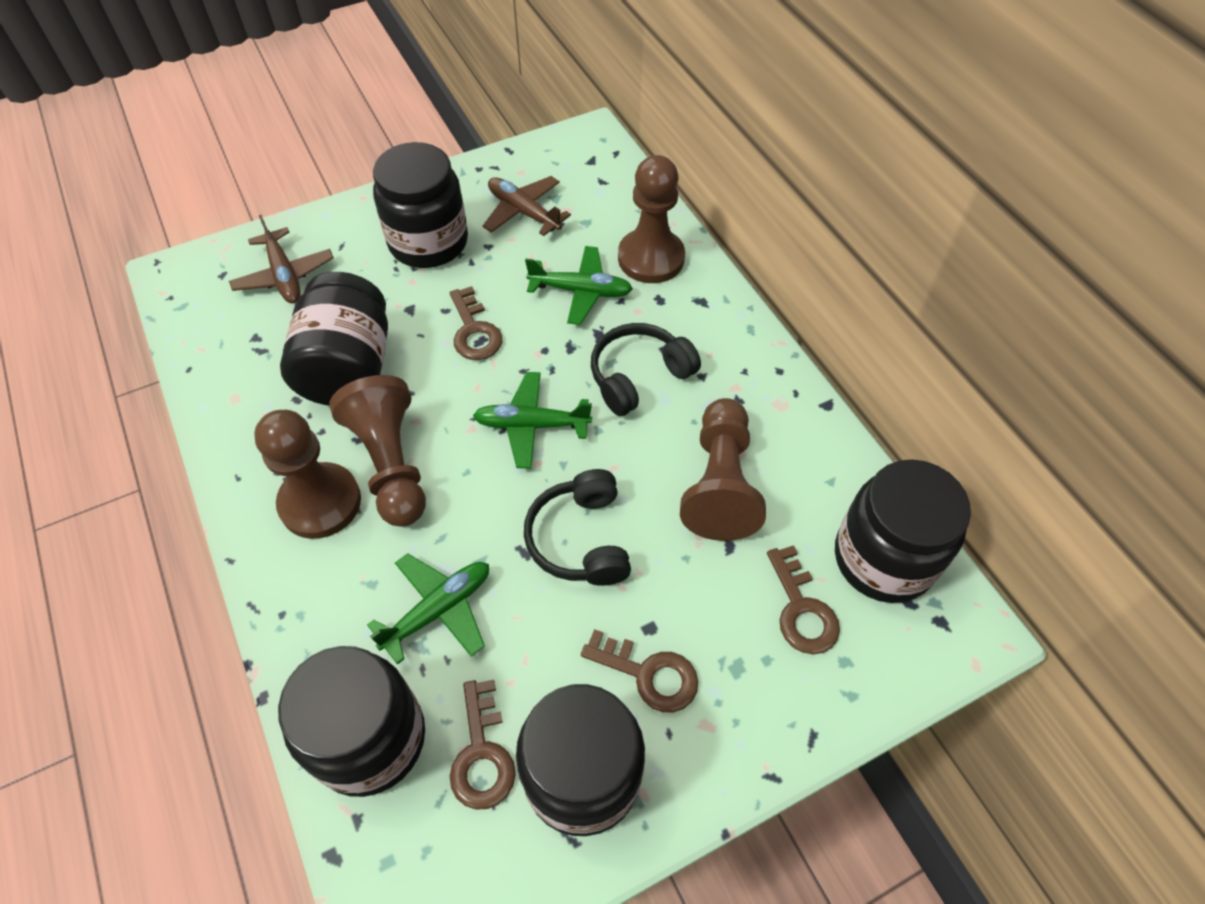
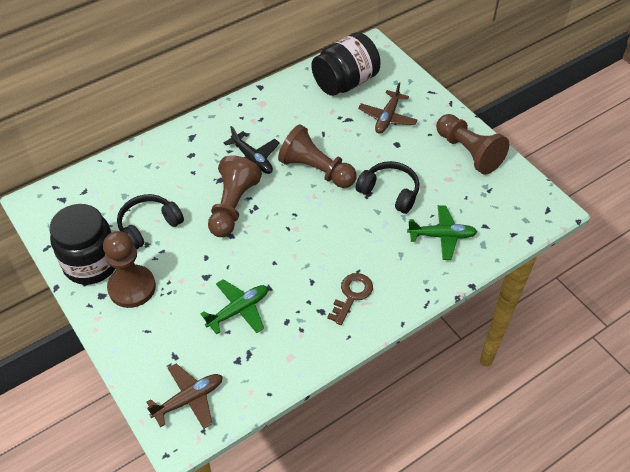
black jar: 5 -> 2
black plane: 0 -> 1
brown key: 4 -> 1
green plane: 3 -> 2

